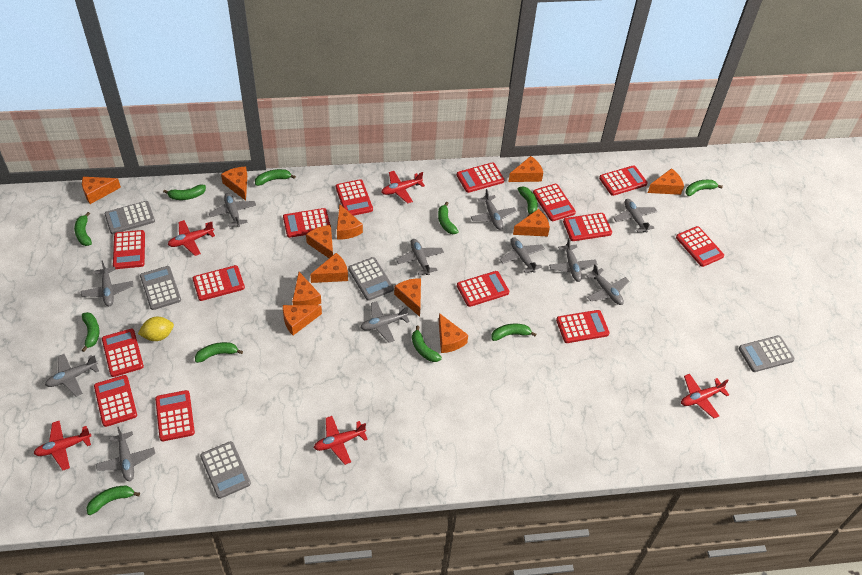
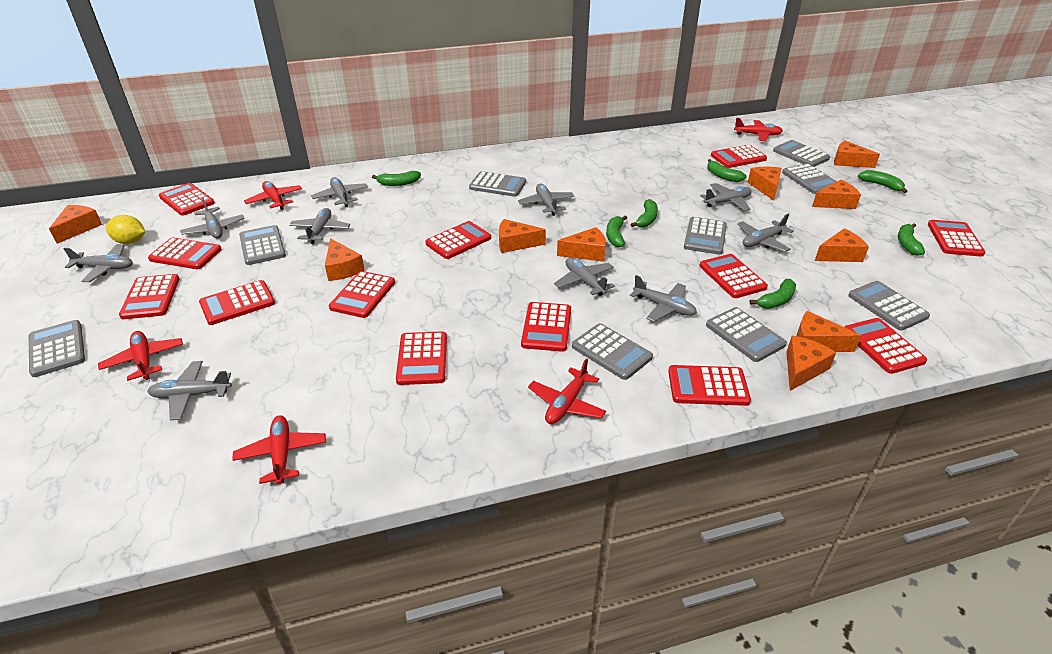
green banana: 11 -> 7
grey calculator: 5 -> 9
grey plane: 11 -> 10
orange cheese: 12 -> 10
red calculator: 14 -> 13

